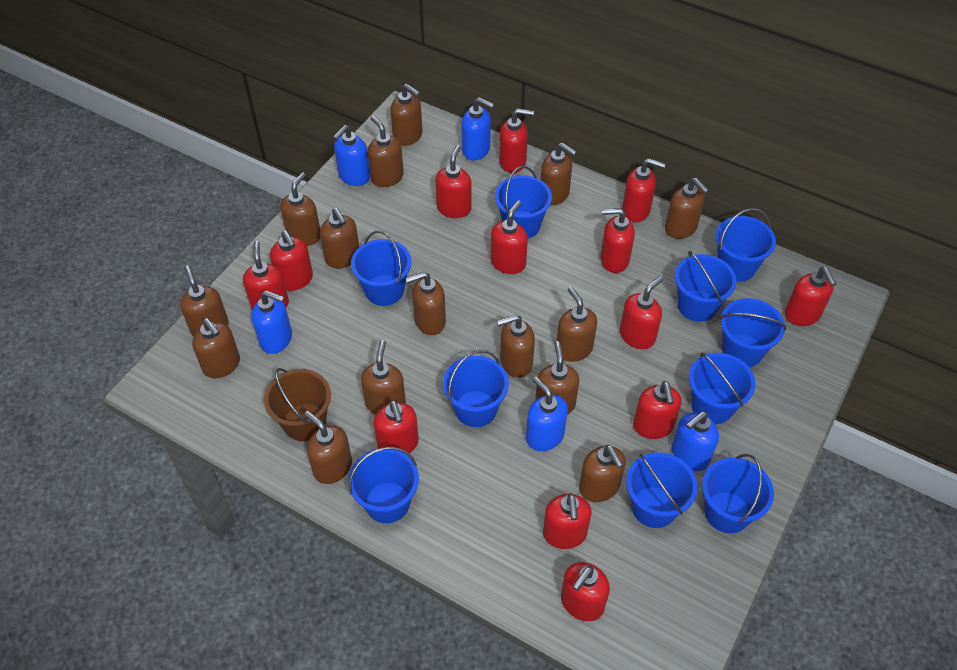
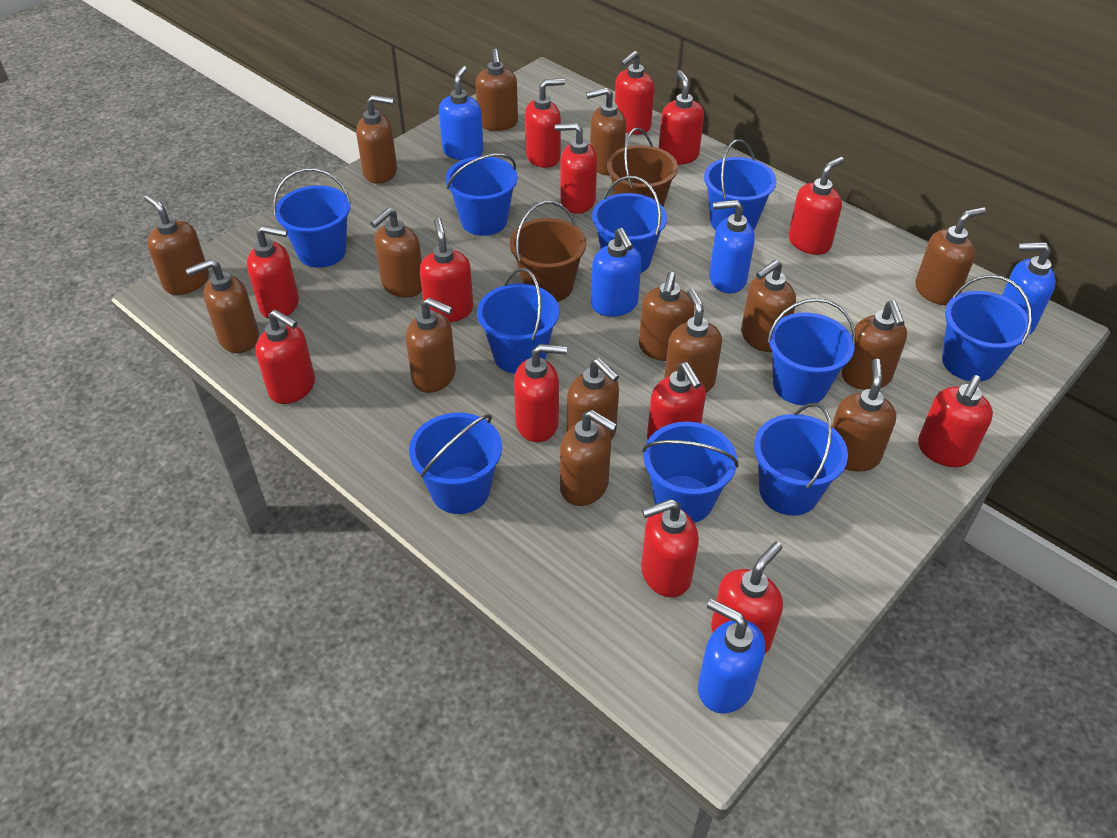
brown bucket: 1 -> 2

